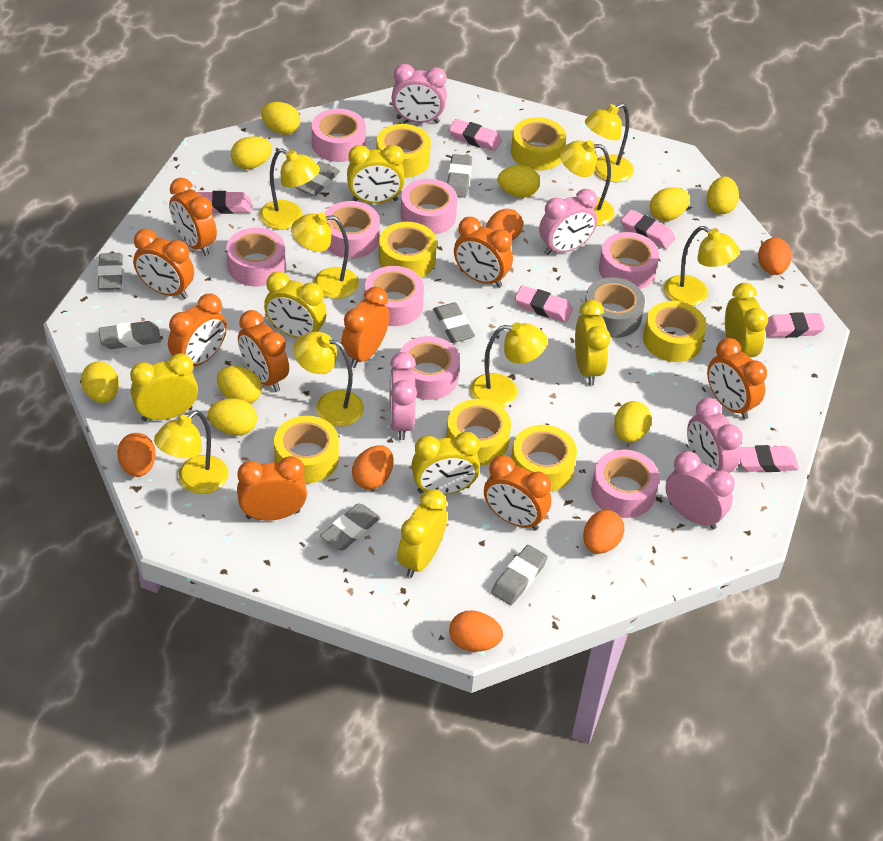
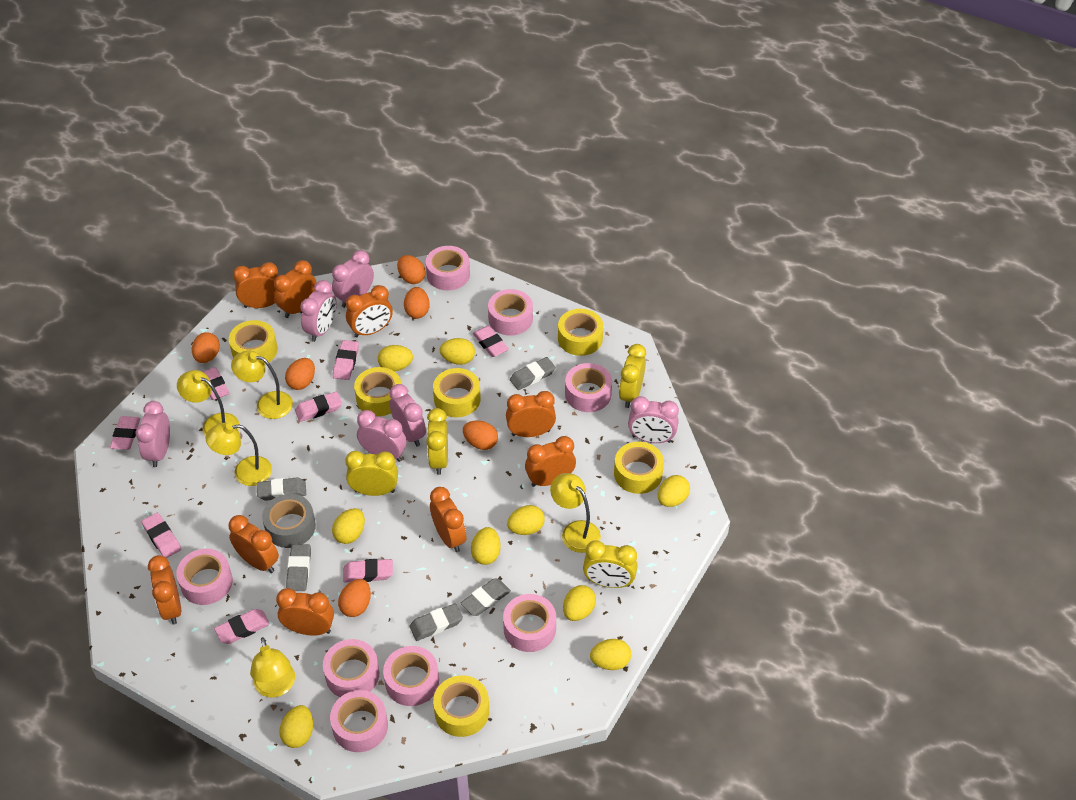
grey eraser: 7 -> 5
pink clock: 5 -> 6
pink eraser: 6 -> 8
yellow clock: 7 -> 4
yellow lamp: 8 -> 5
yellow tape: 7 -> 6

